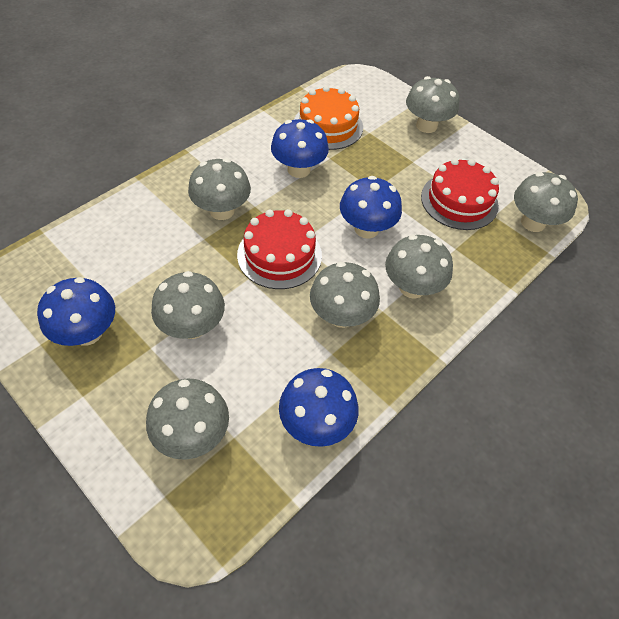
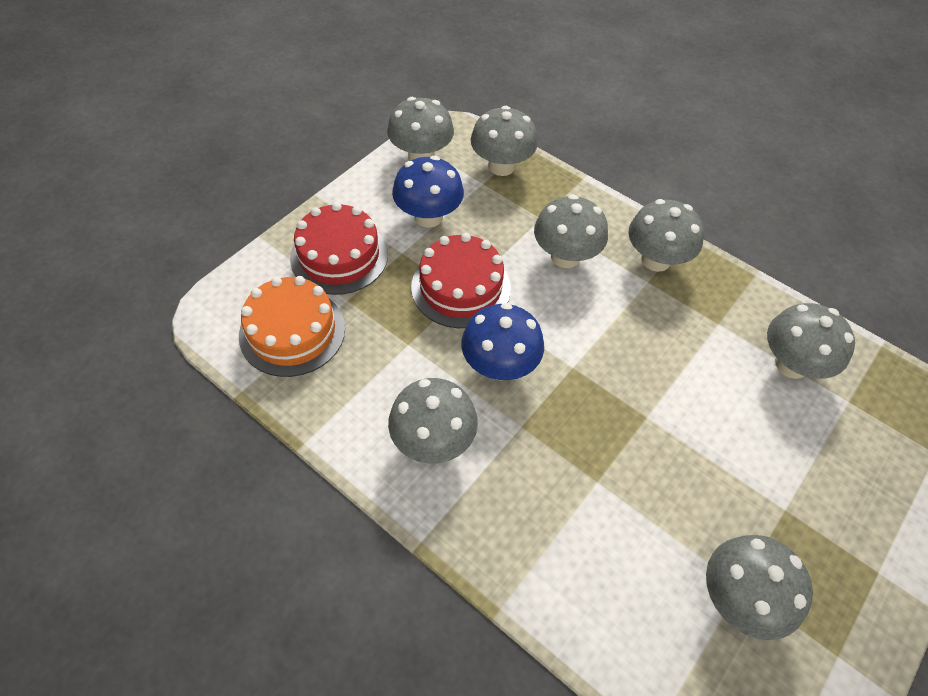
blue mushroom: 4 -> 2

